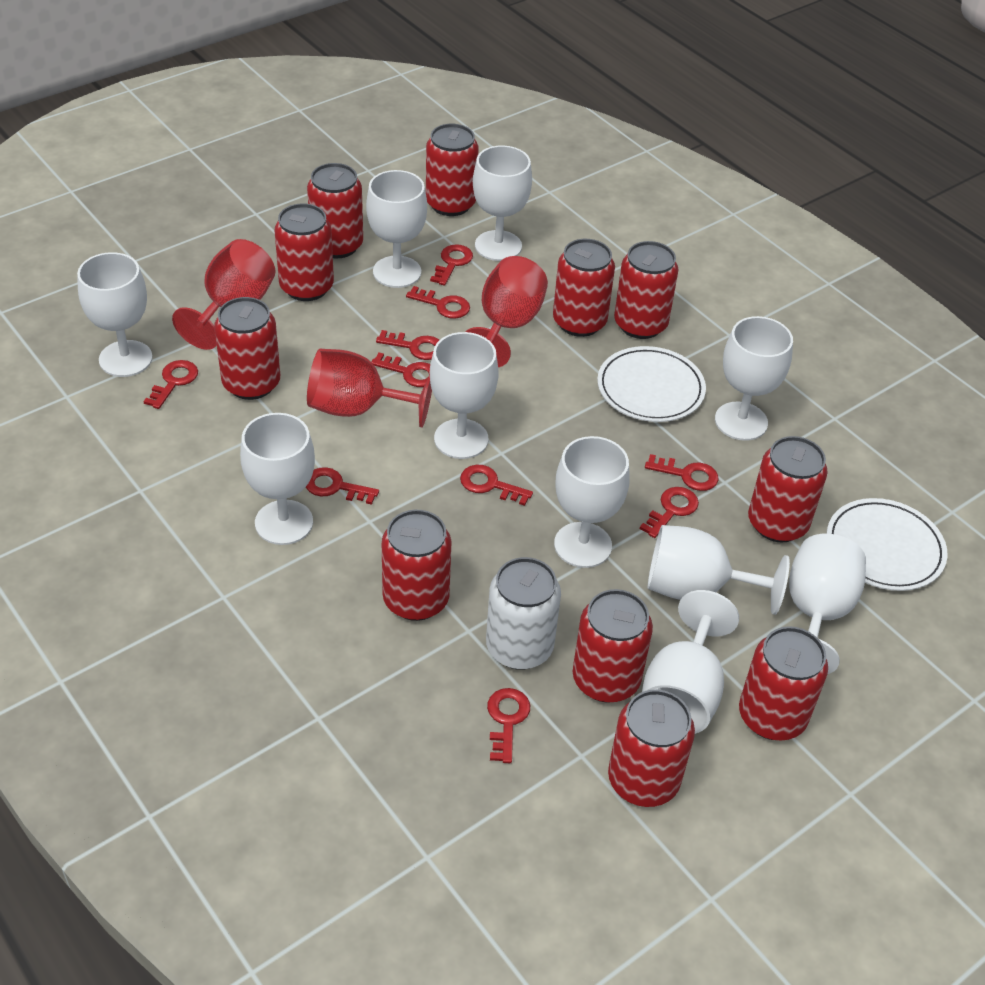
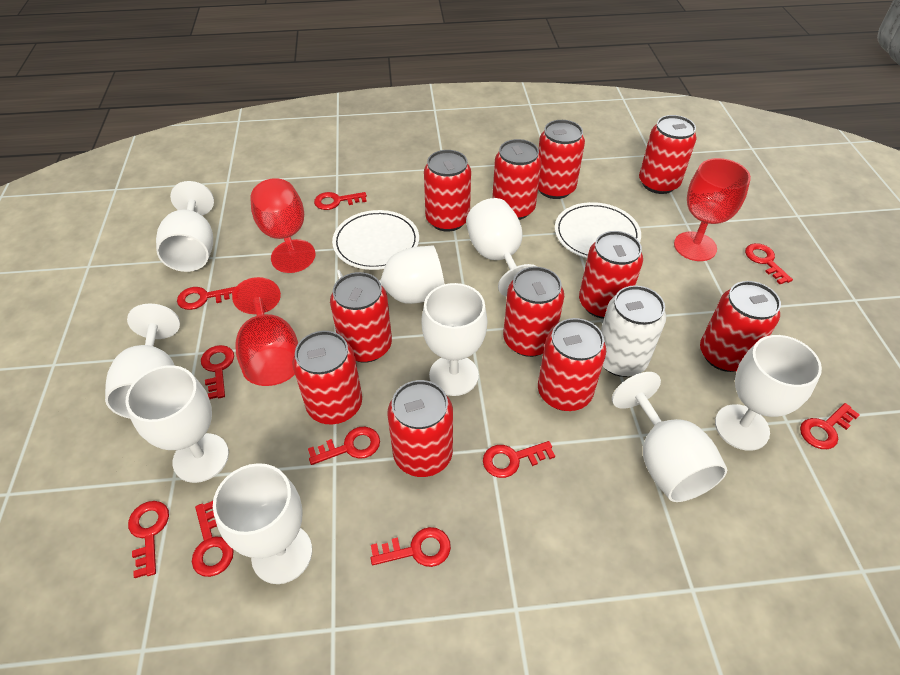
white goblet: 10 -> 9

